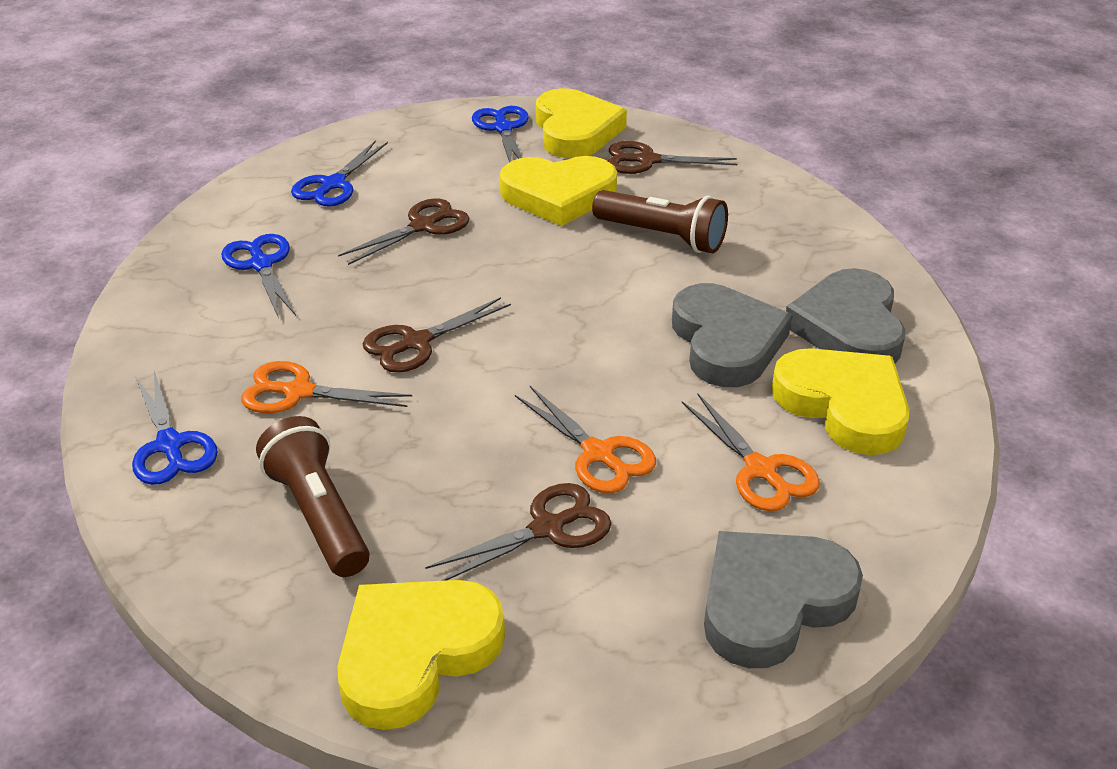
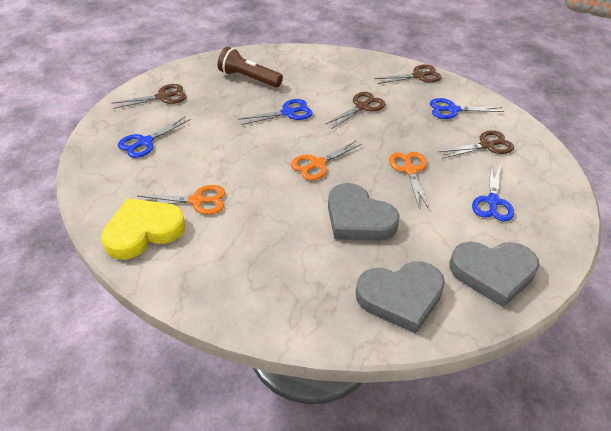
brown flashlight: 2 -> 1
yellow heart: 4 -> 1

